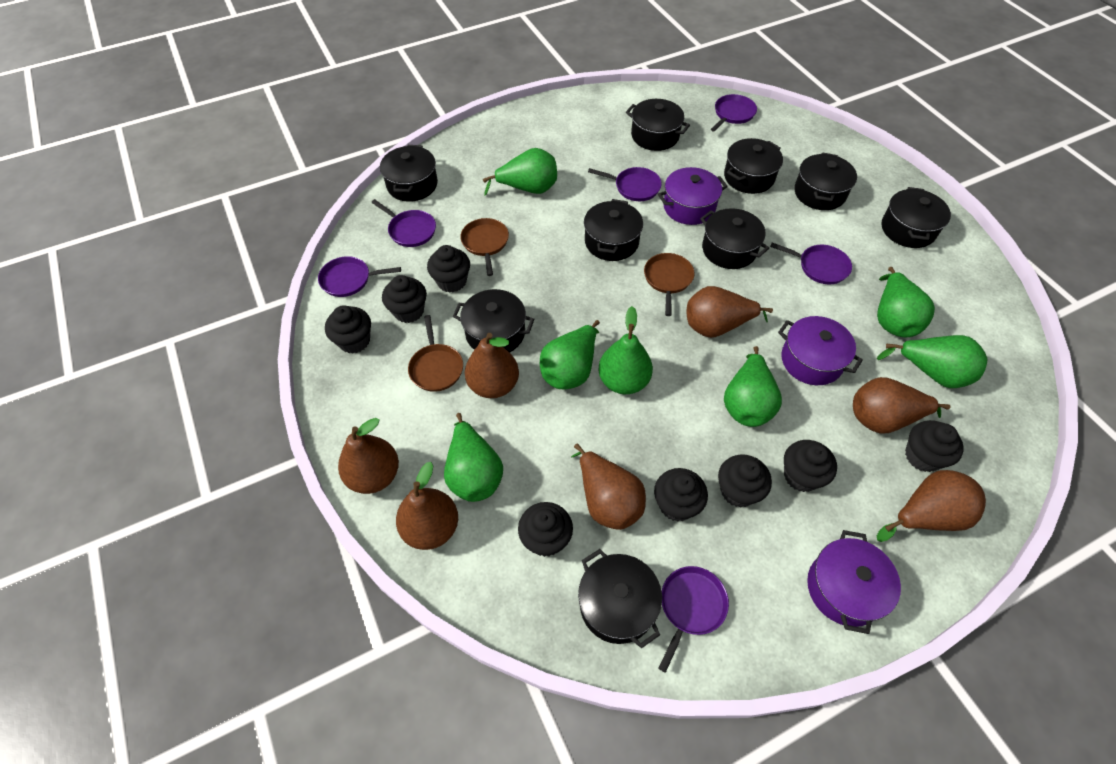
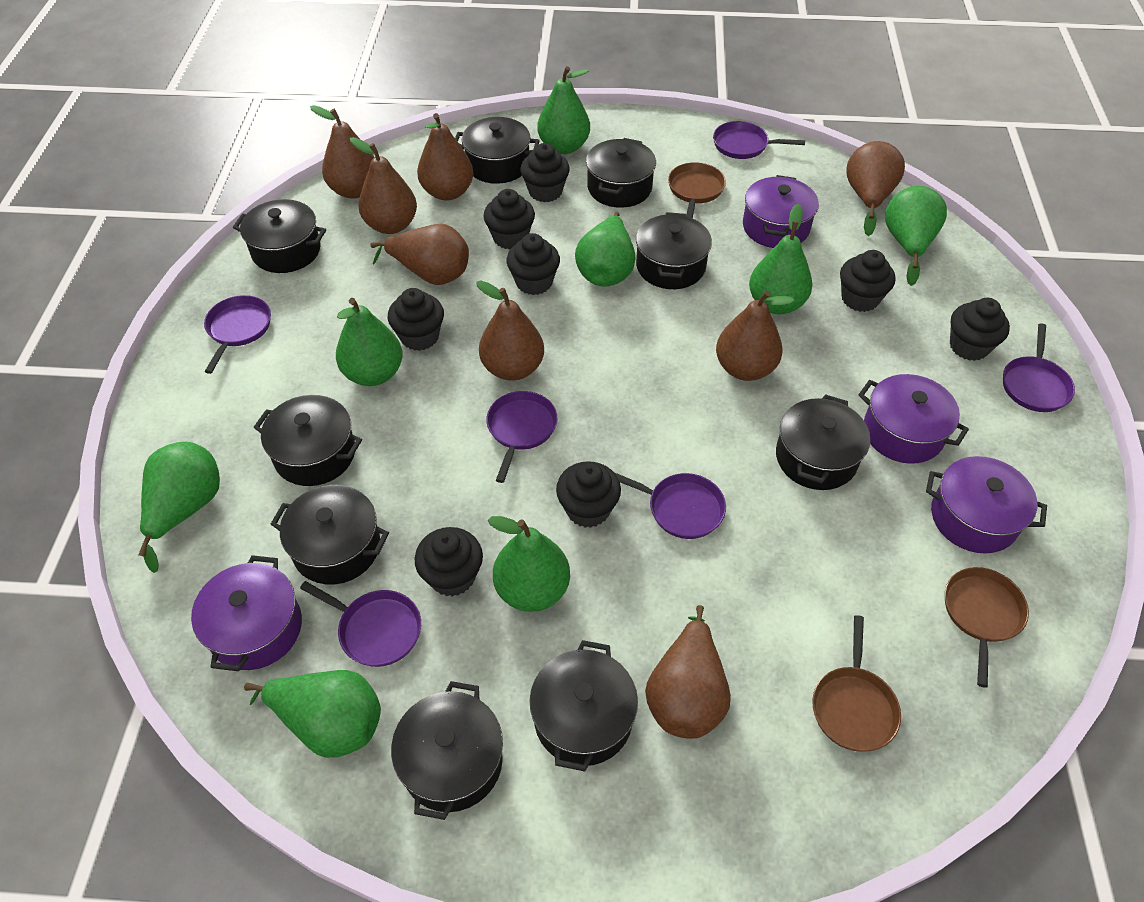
brown pear: 7 -> 8
green pear: 7 -> 8
purple pot: 3 -> 4

